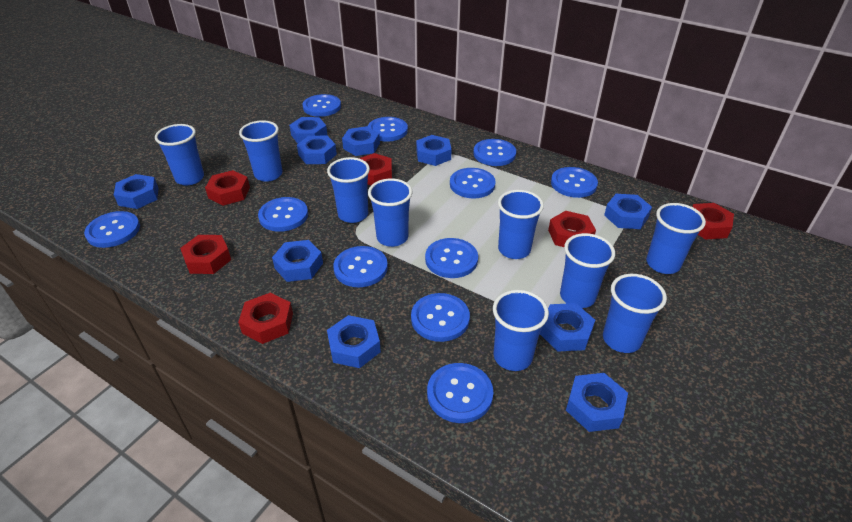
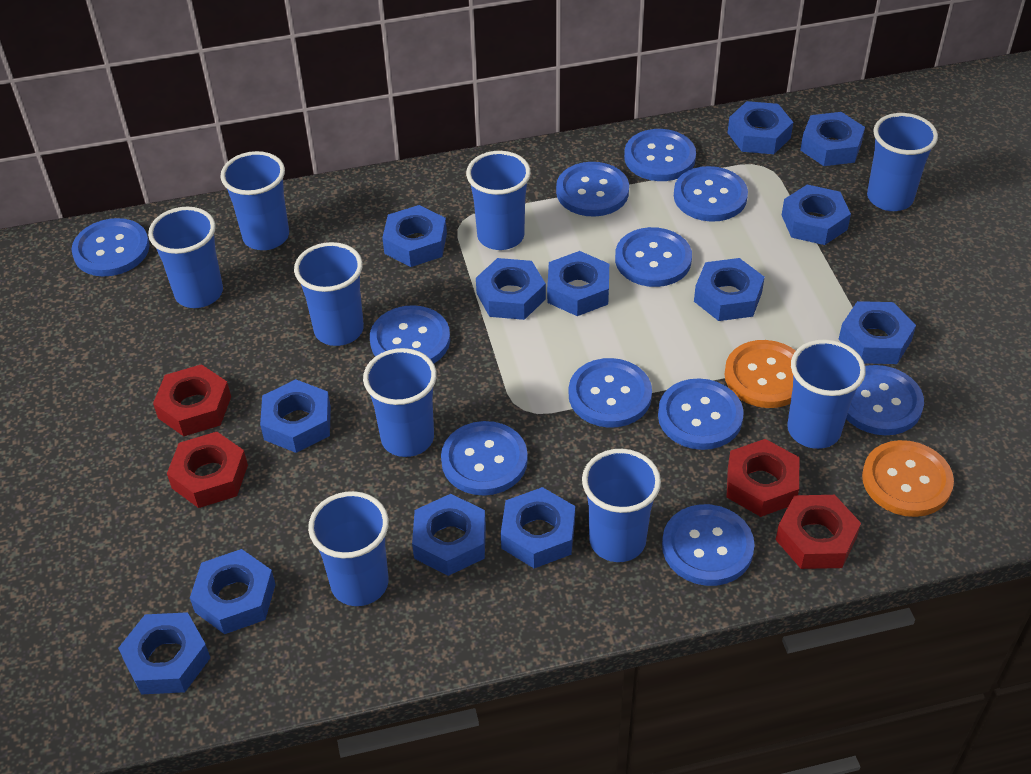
blue nut: 10 -> 13
orange button: 0 -> 2
red nut: 6 -> 4

